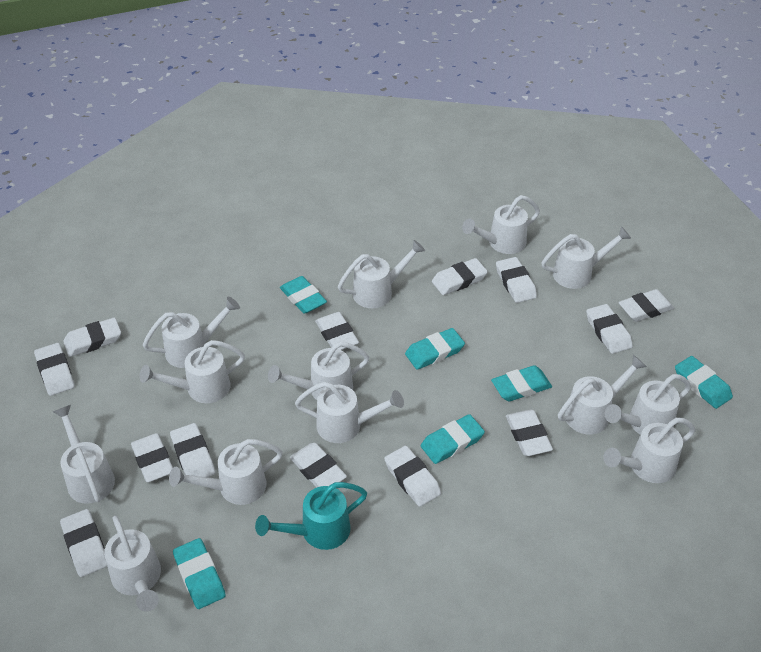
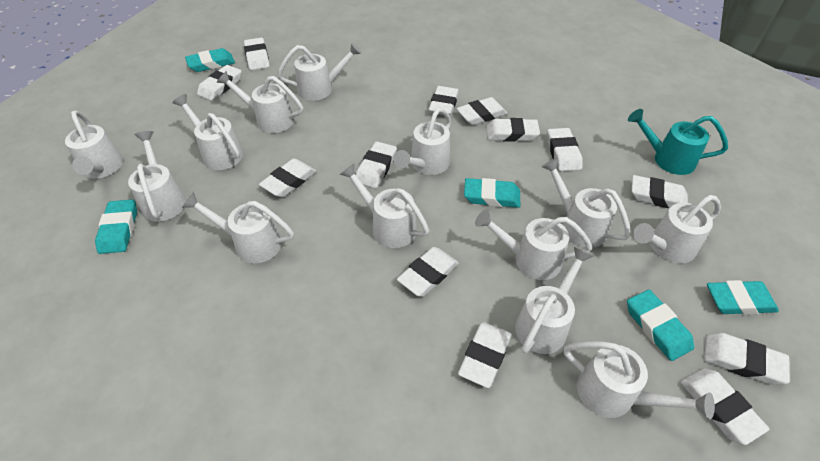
turquoise eraser: 6 -> 5

